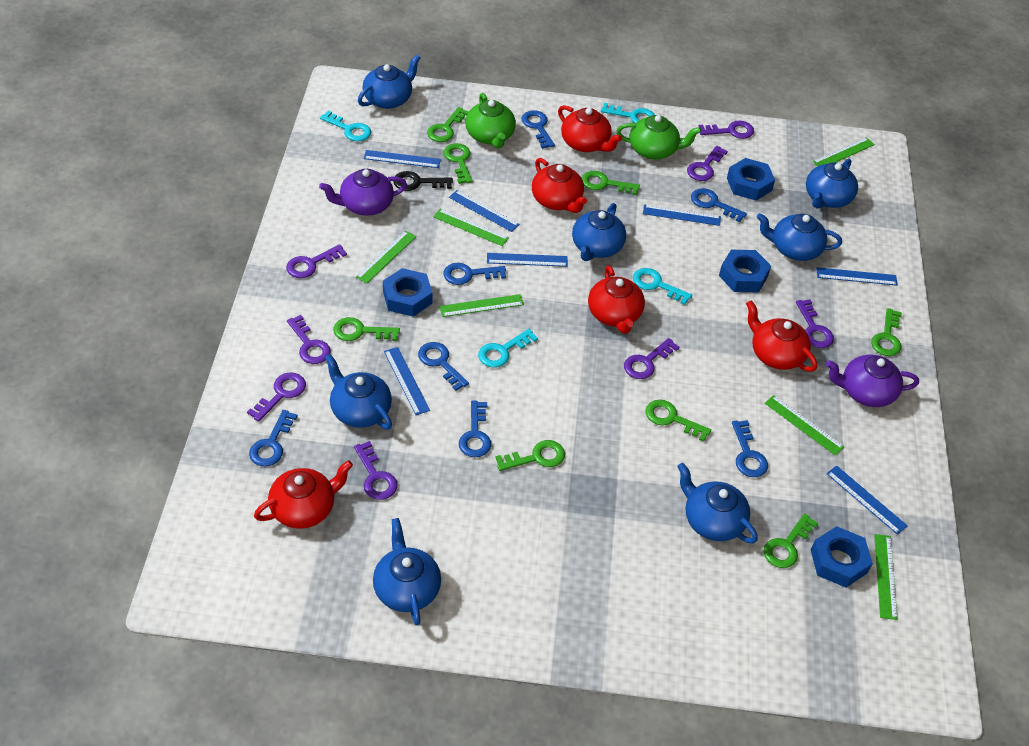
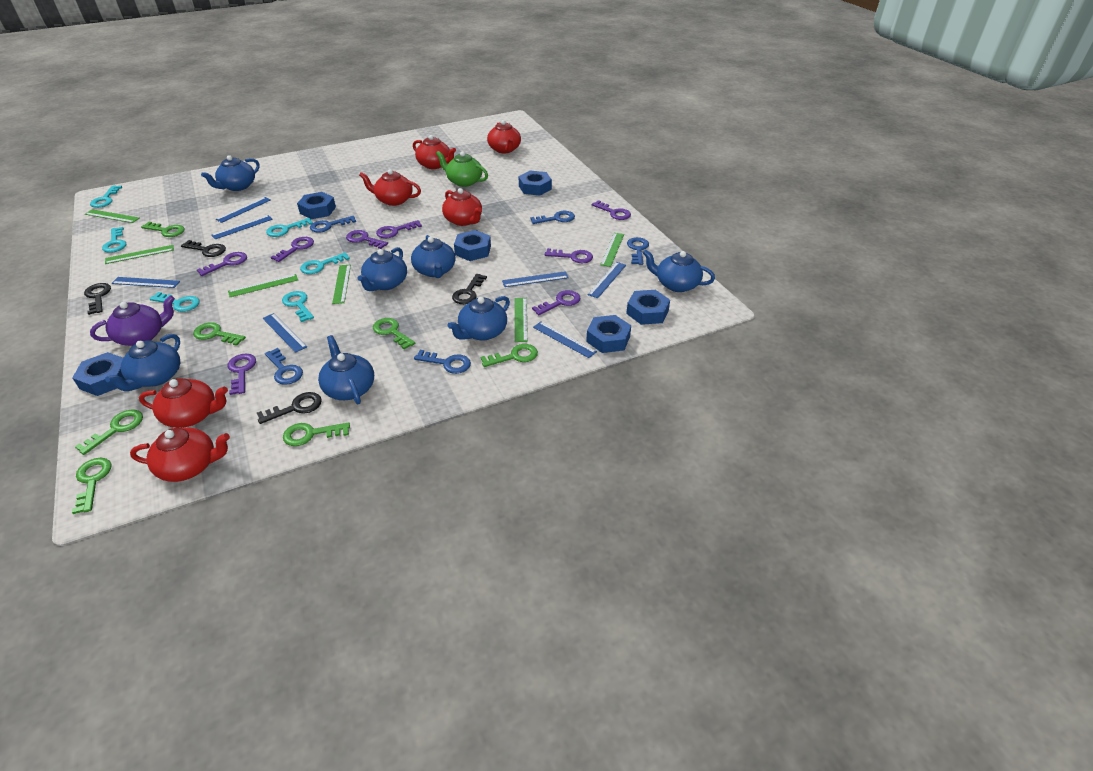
black key: 1 -> 4
blue key: 7 -> 5
blue nut: 4 -> 6
green key: 8 -> 7
green teapot: 2 -> 1
purple teapot: 2 -> 1
red teapot: 5 -> 6
turquoise key: 4 -> 6

